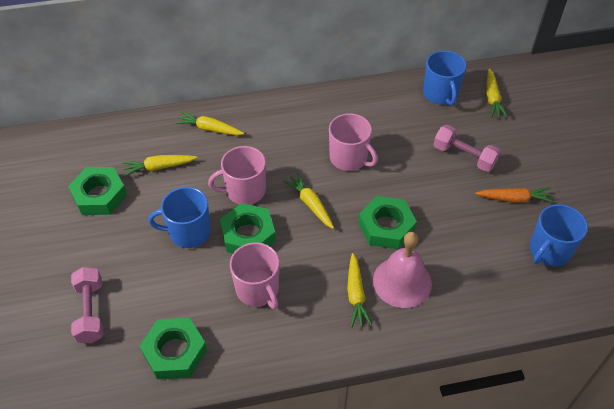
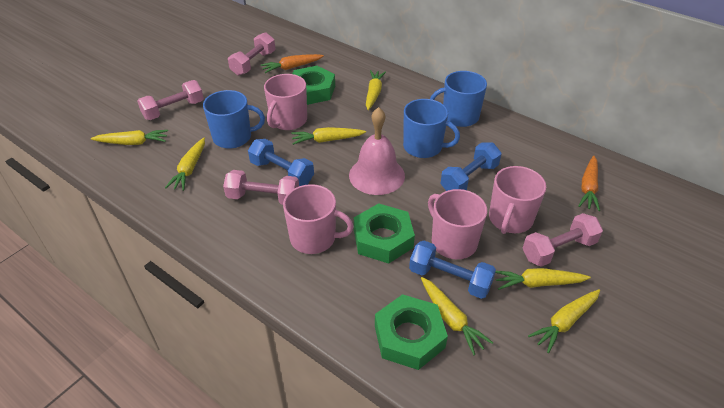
blue dumbbell: 0 -> 3
green nut: 4 -> 3
orange carrot: 1 -> 2
pink dumbbell: 2 -> 4
pink mug: 3 -> 4
yellow carrot: 5 -> 7

